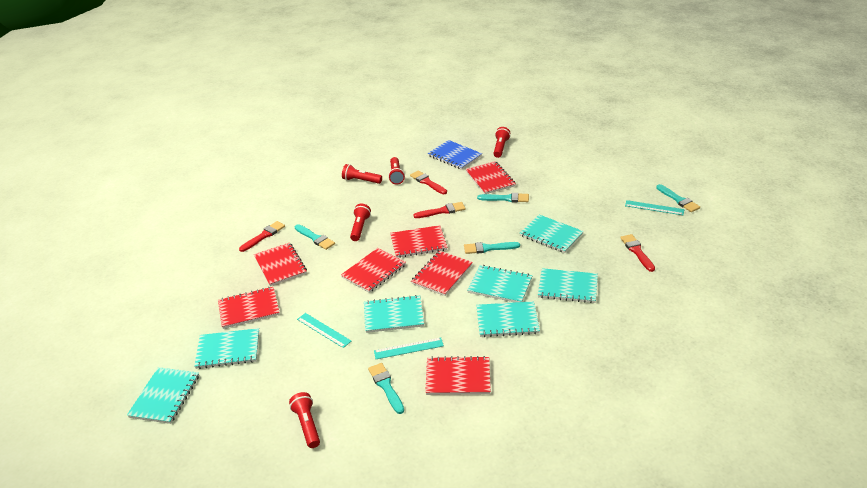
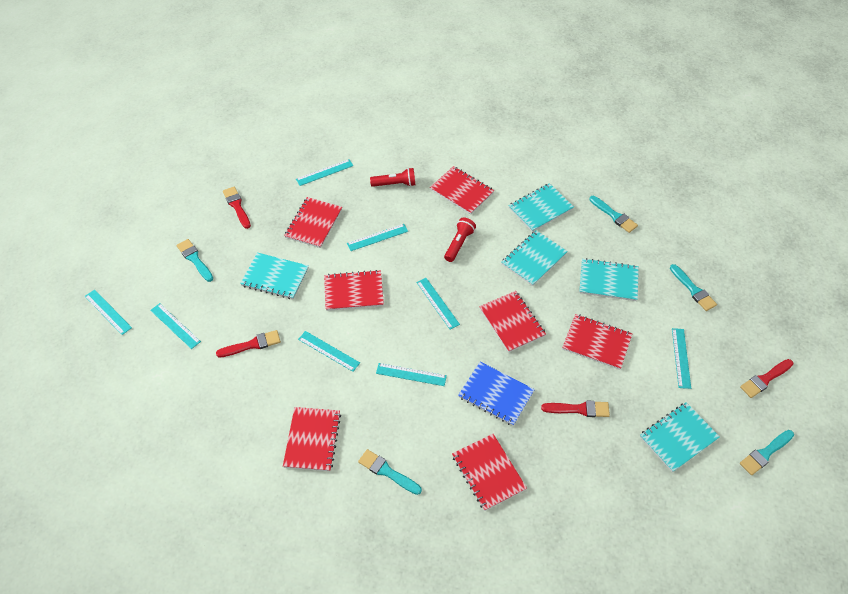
red flashlight: 5 -> 2
turquoise notebook: 7 -> 5
turquoise ruler: 3 -> 8

